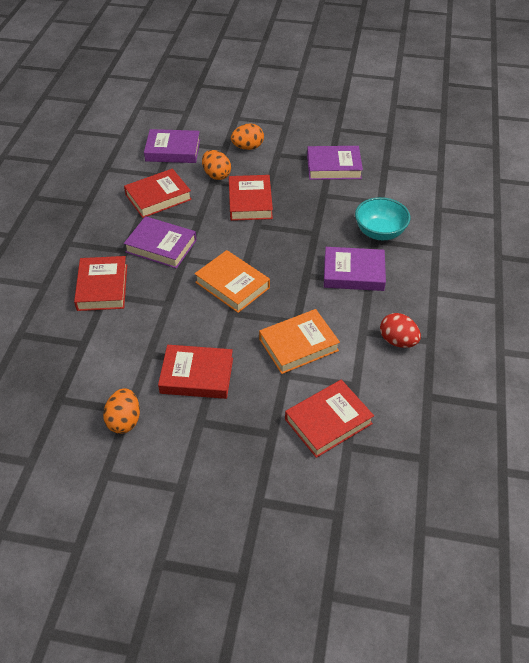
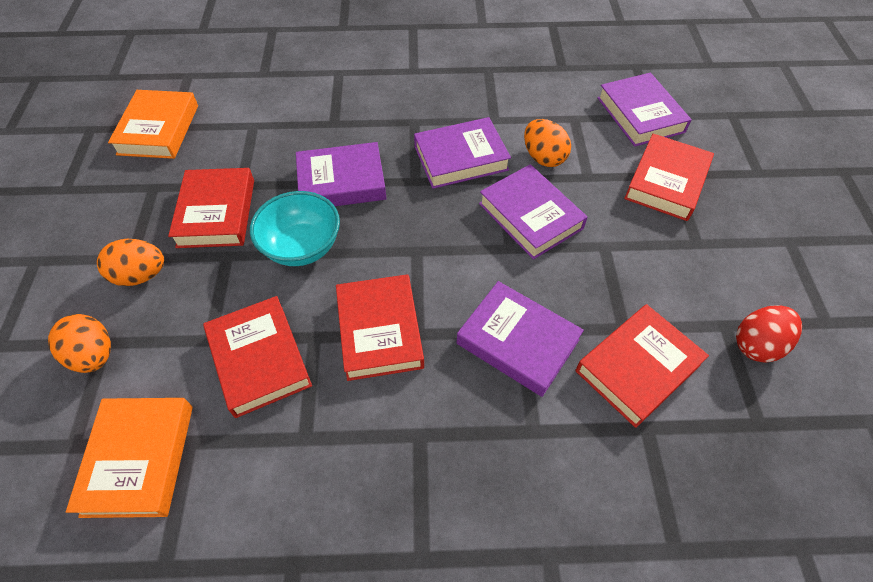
purple book: 4 -> 5

